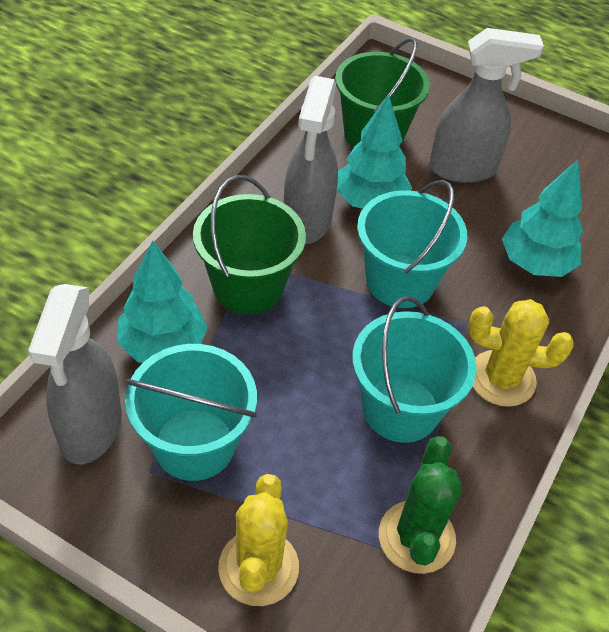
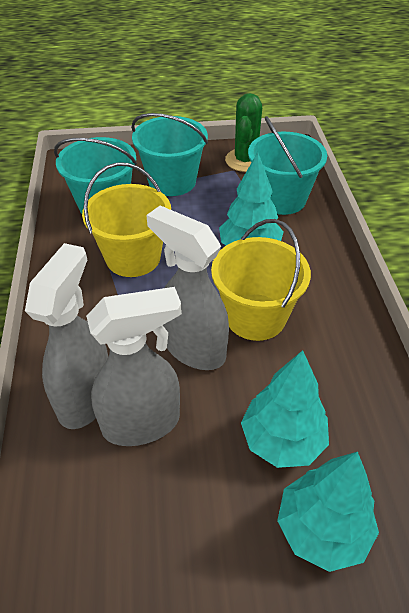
green bucket: 2 -> 0
yellow bucket: 0 -> 2
yellow cactus: 2 -> 0

